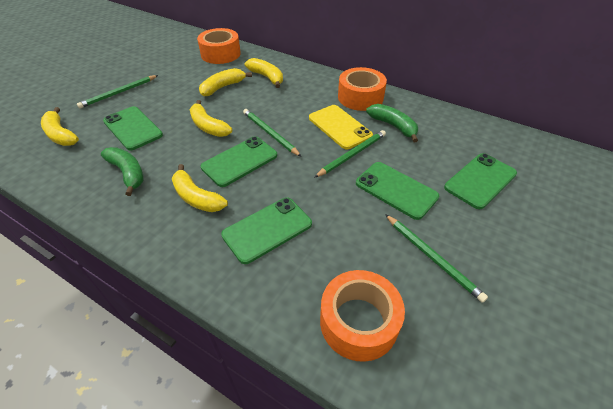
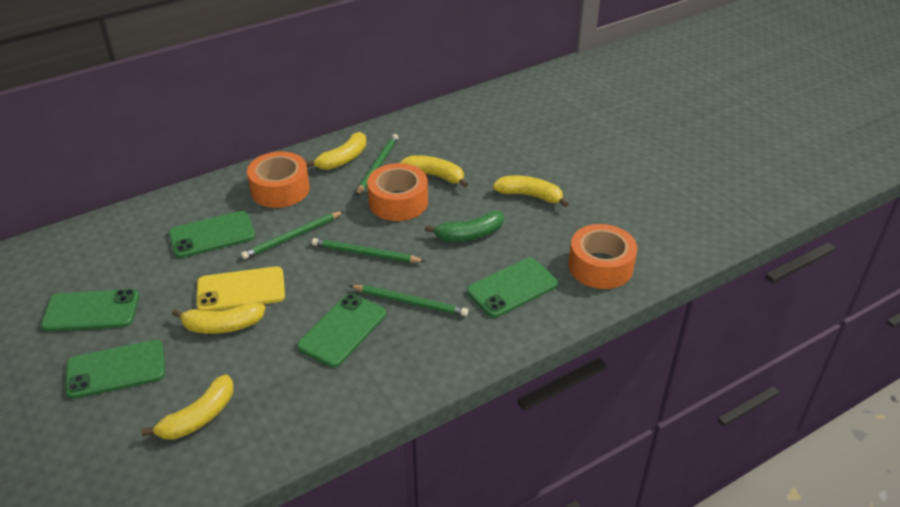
green banana: 2 -> 1

